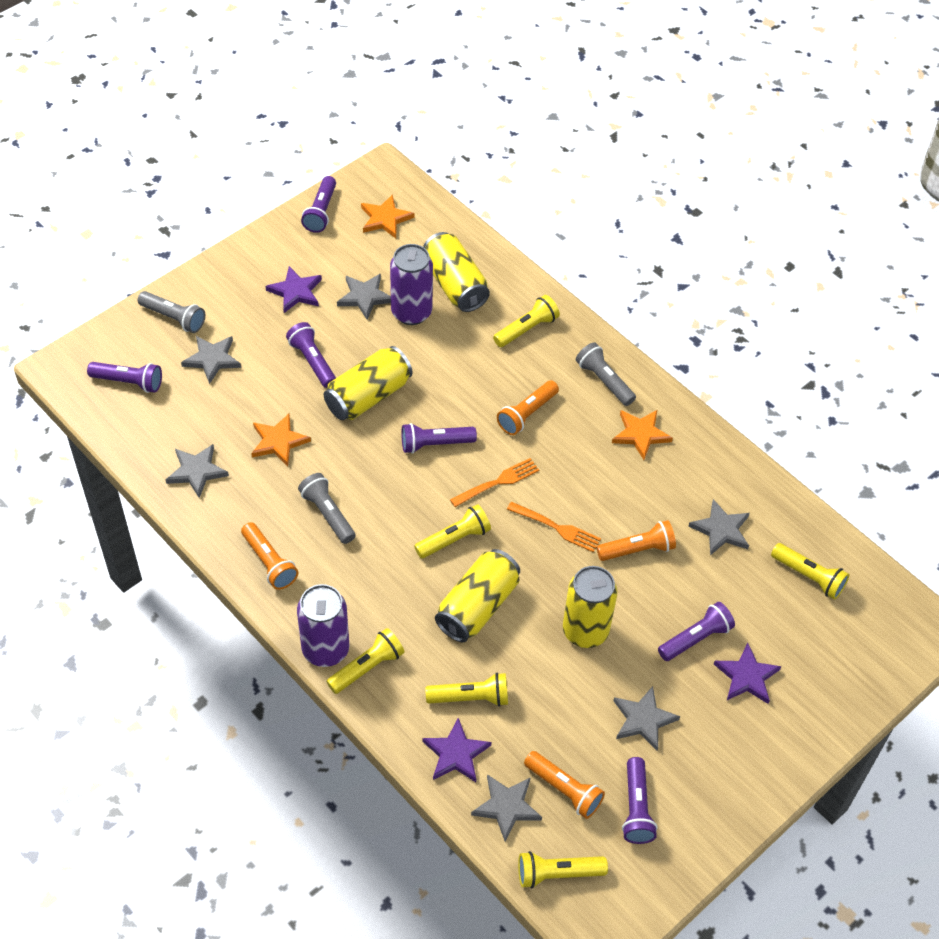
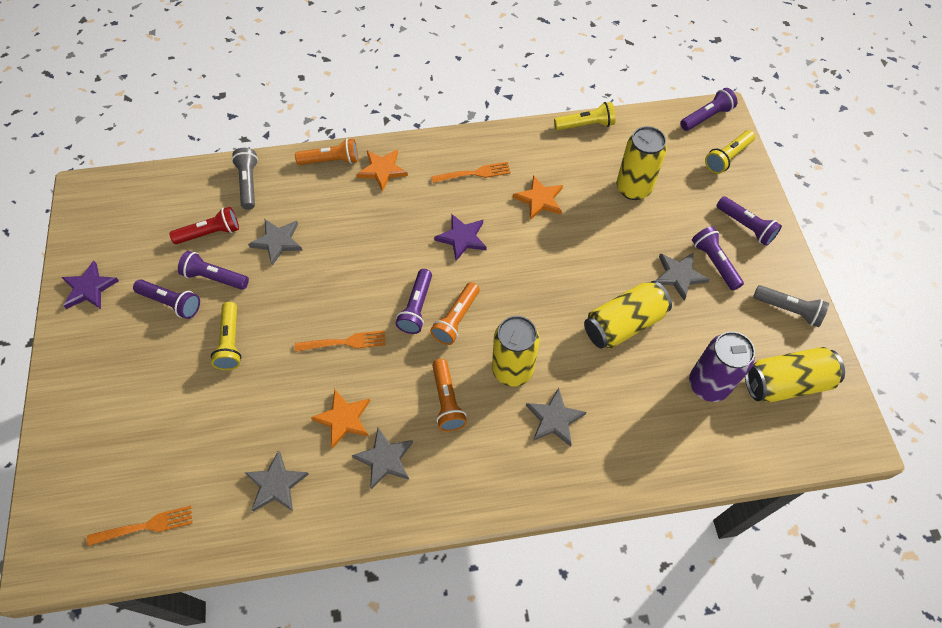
grey flashlight: 3 -> 2
grey star: 6 -> 5
orange flashlight: 4 -> 3
orange fork: 2 -> 3
purple can: 2 -> 1
purple star: 3 -> 2
red flashlight: 0 -> 1
yellow flashlight: 6 -> 3

